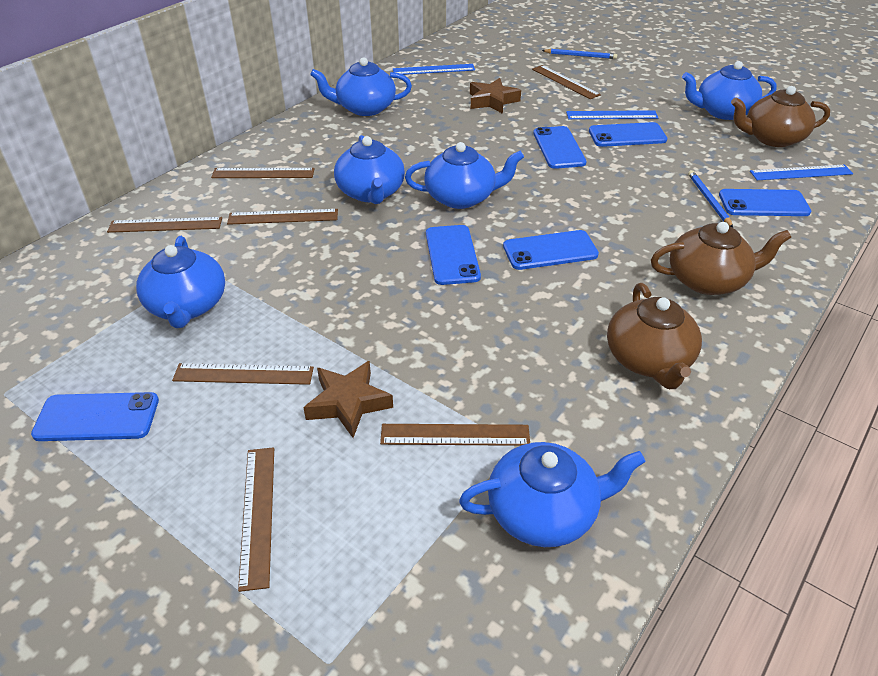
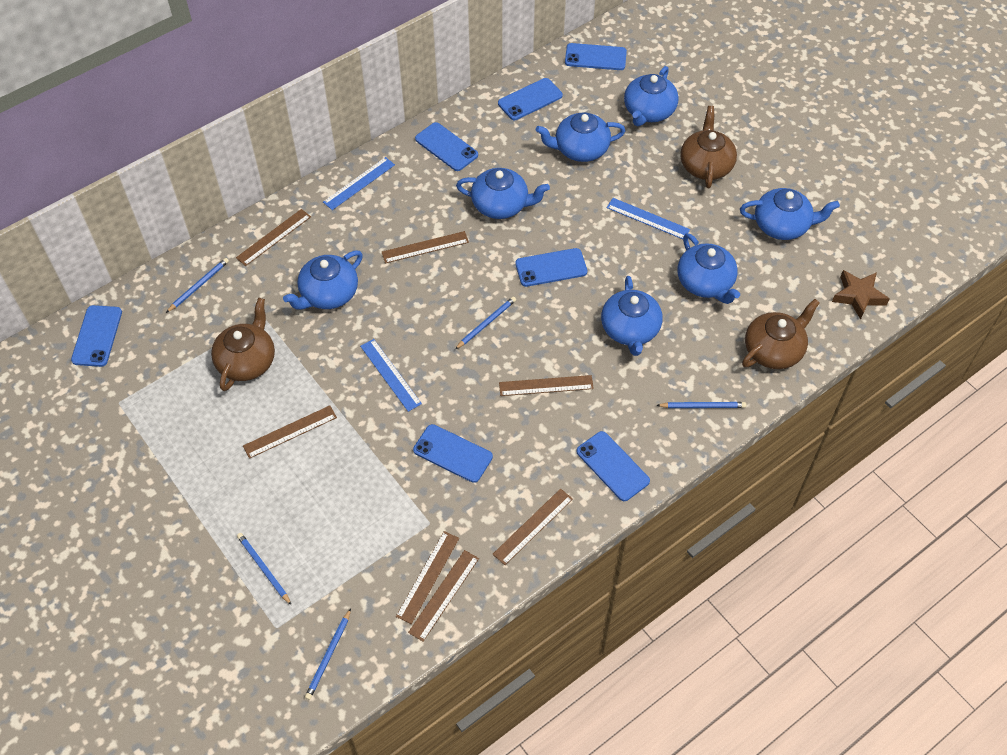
blue pencil: 2 -> 5
blue phone: 6 -> 7
blue teapot: 6 -> 7
brown star: 2 -> 1

